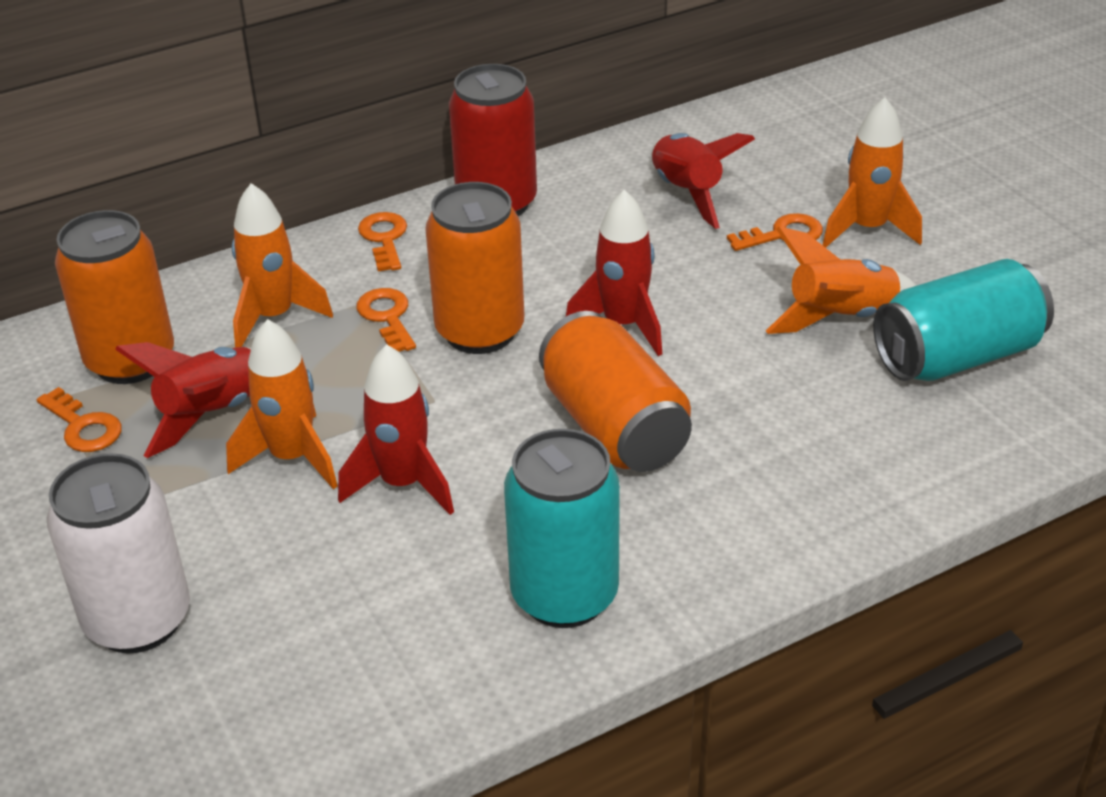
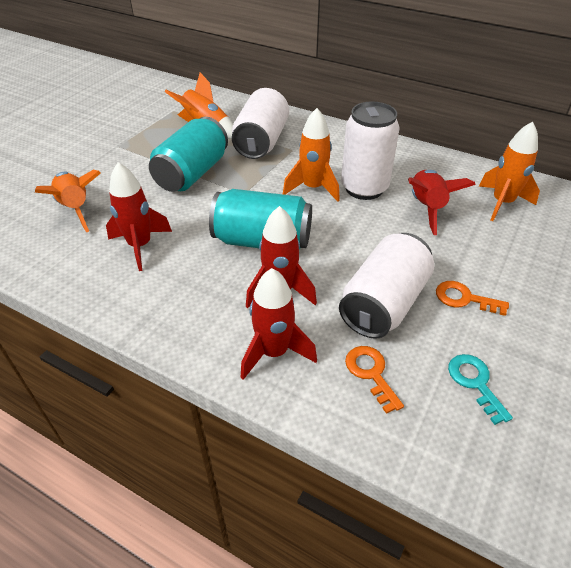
orange can: 3 -> 0
orange key: 4 -> 2
red can: 1 -> 0
turquoise key: 0 -> 1
white can: 1 -> 3

